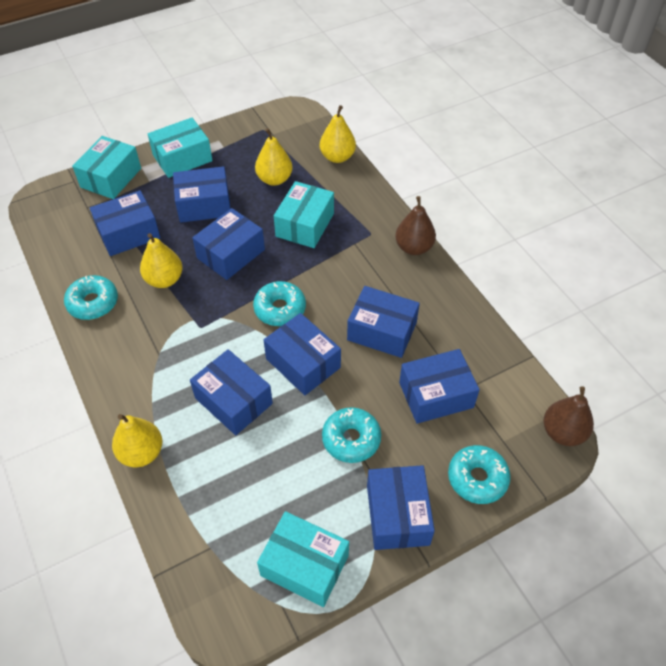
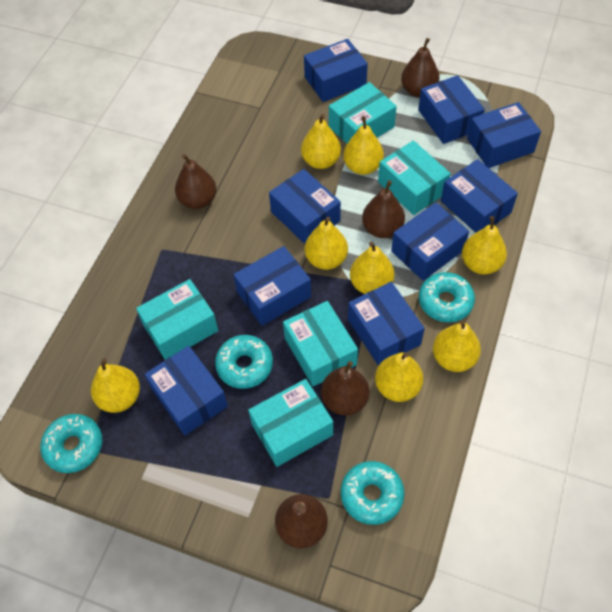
blue box: 8 -> 9
brown pear: 2 -> 5
turquoise box: 4 -> 5
yellow pear: 4 -> 8

